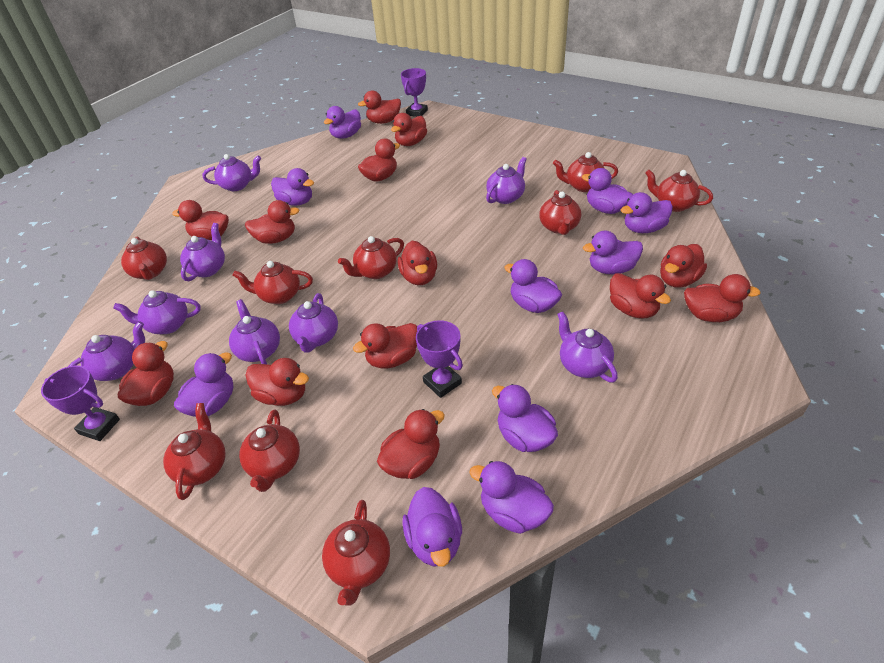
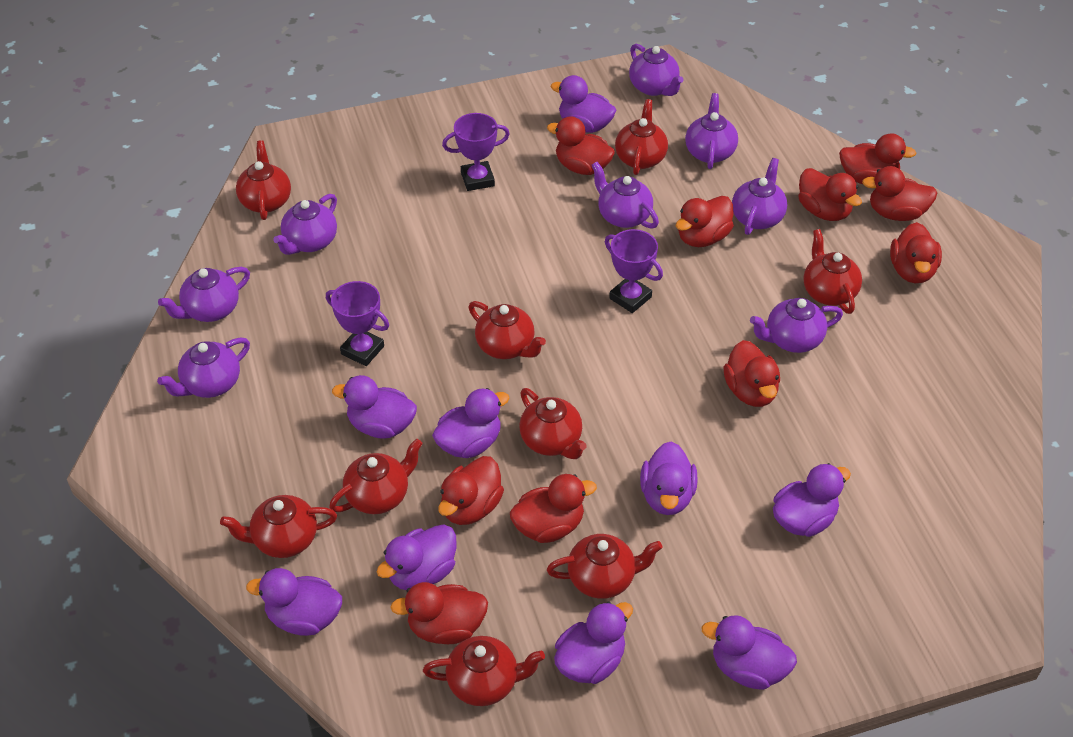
purple duck: 10 -> 9
red duck: 13 -> 10

